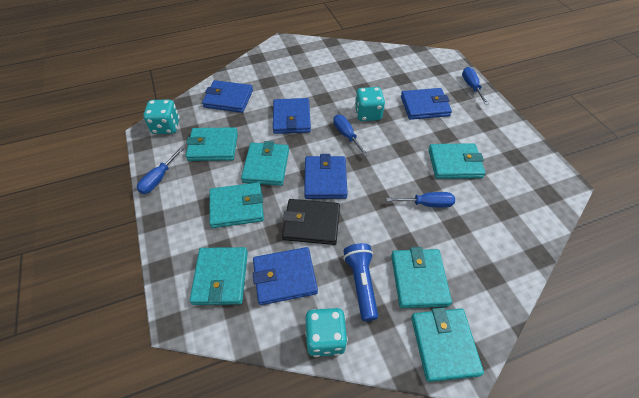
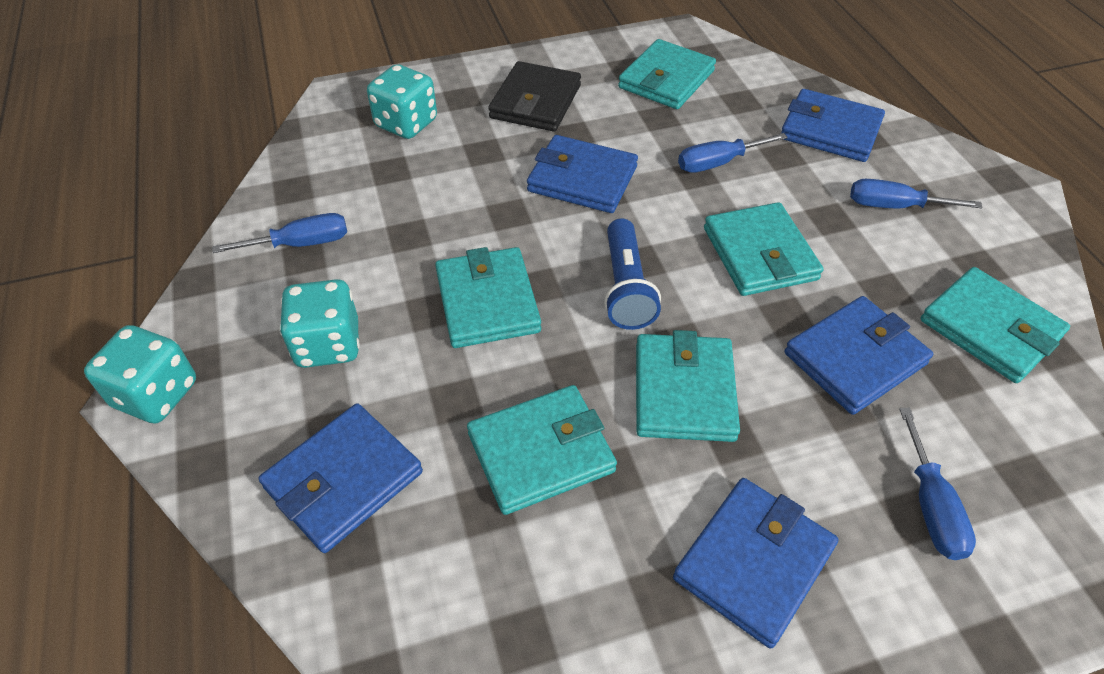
turquoise wallet: 7 -> 6

